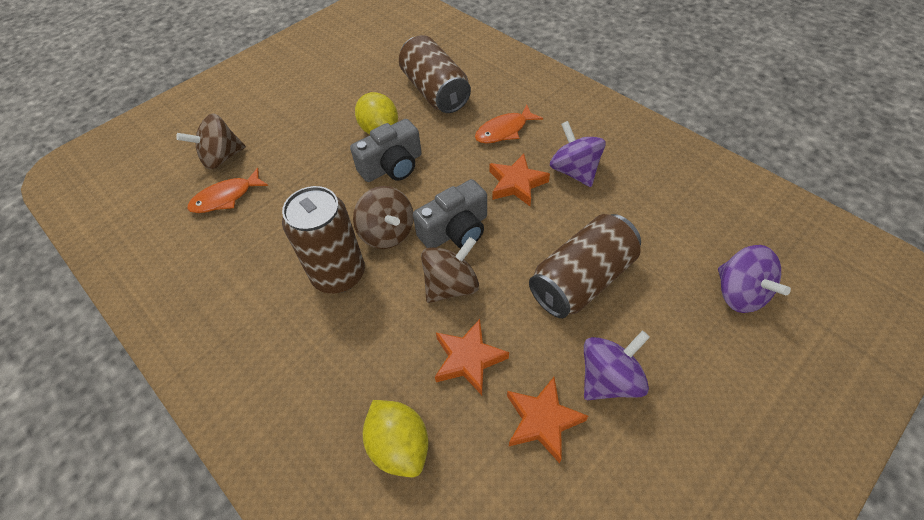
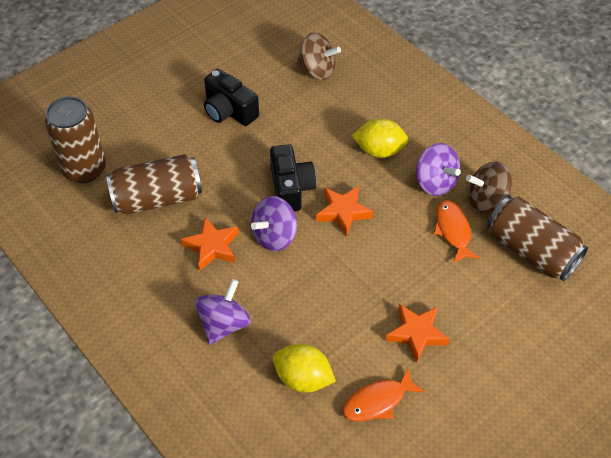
black camera: 0 -> 2
brown spinning top: 3 -> 2
grey camera: 2 -> 0

